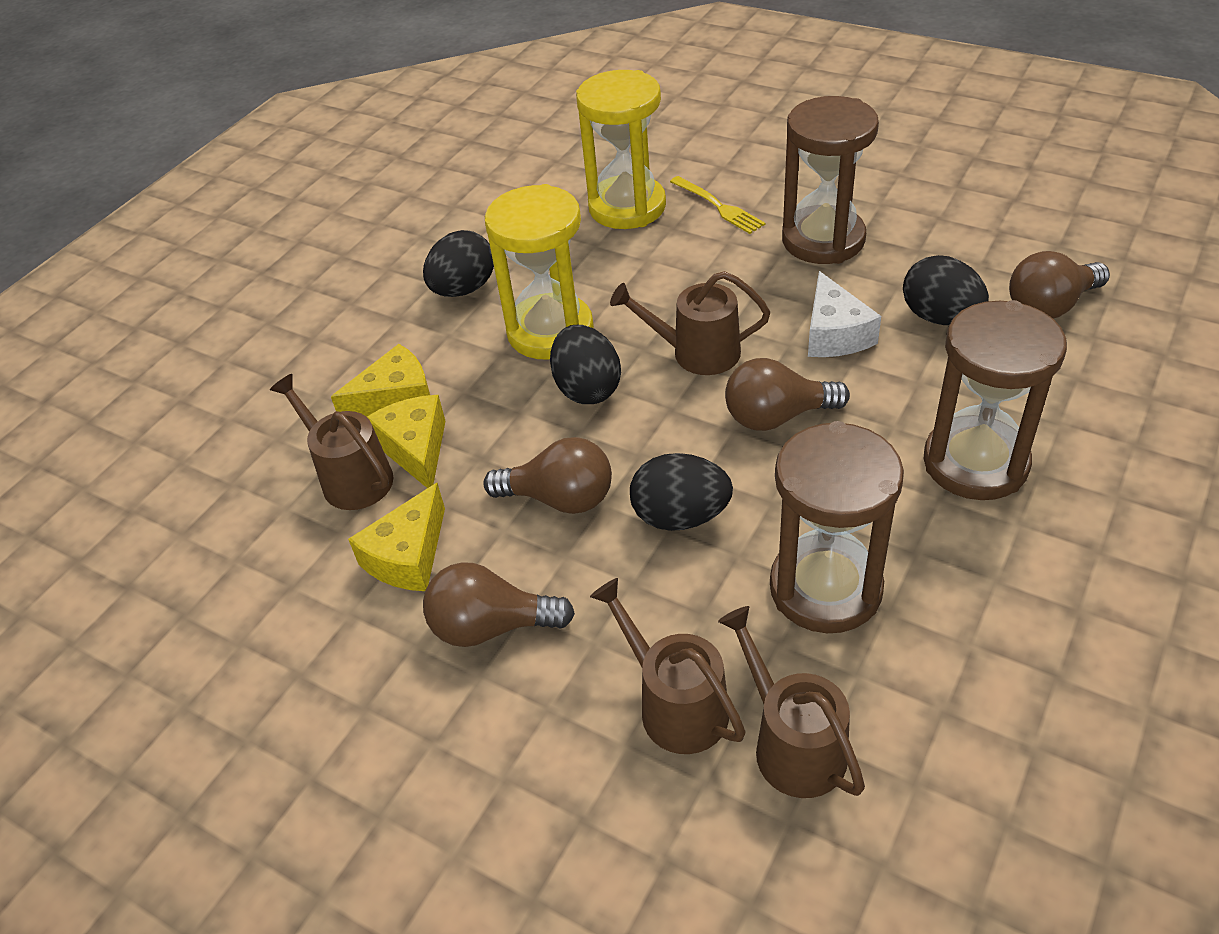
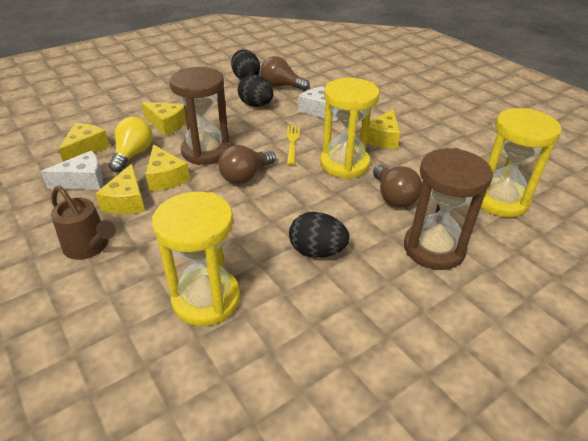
black egg: 4 -> 3
brown hourglass: 3 -> 2
brown light bulb: 4 -> 3
brown watering can: 4 -> 1
white cheese: 1 -> 2
yellow cheese: 3 -> 5
yellow hourglass: 2 -> 3
yellow light bulb: 0 -> 1

